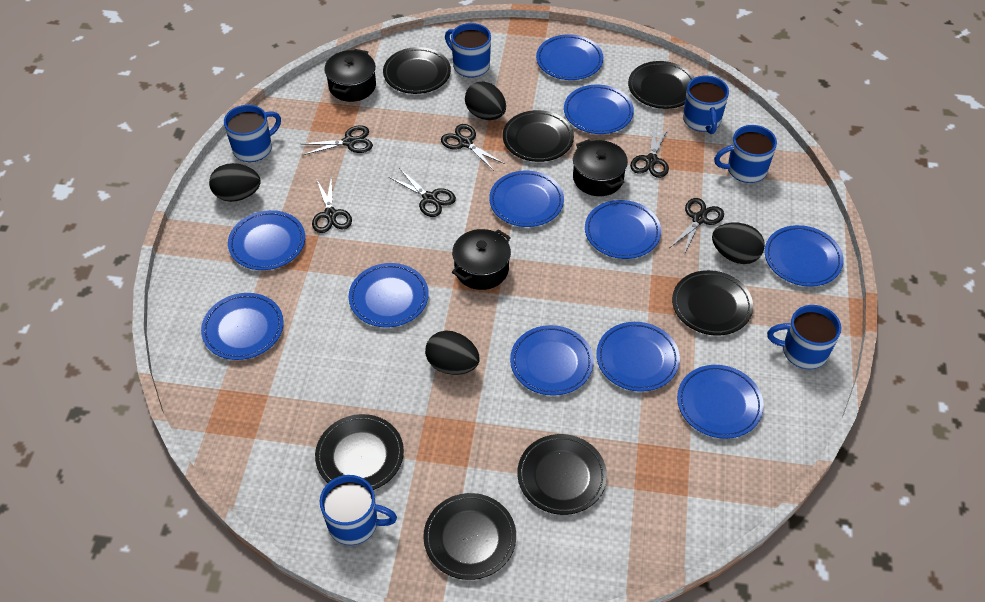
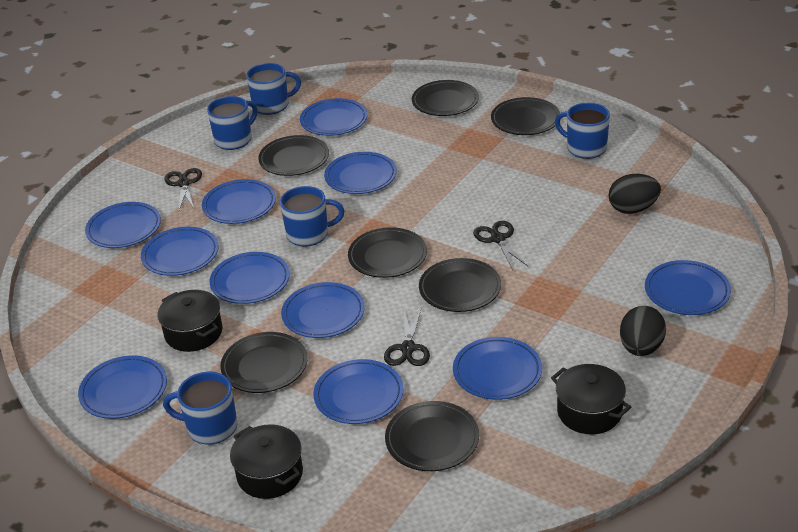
black egg: 4 -> 2
black scissors: 6 -> 3
blue mug: 6 -> 5

